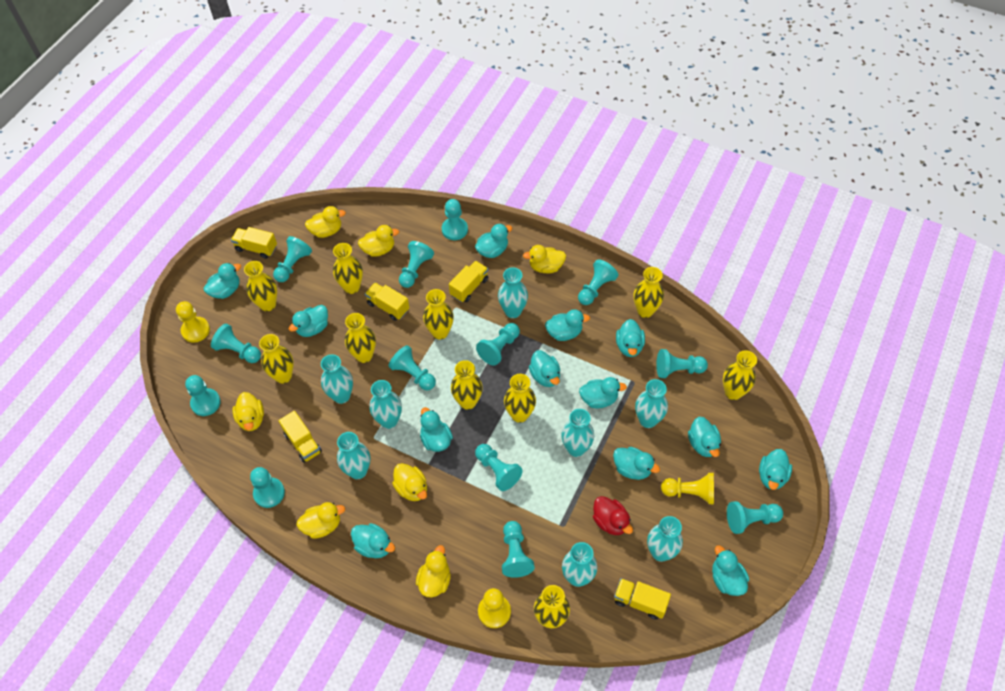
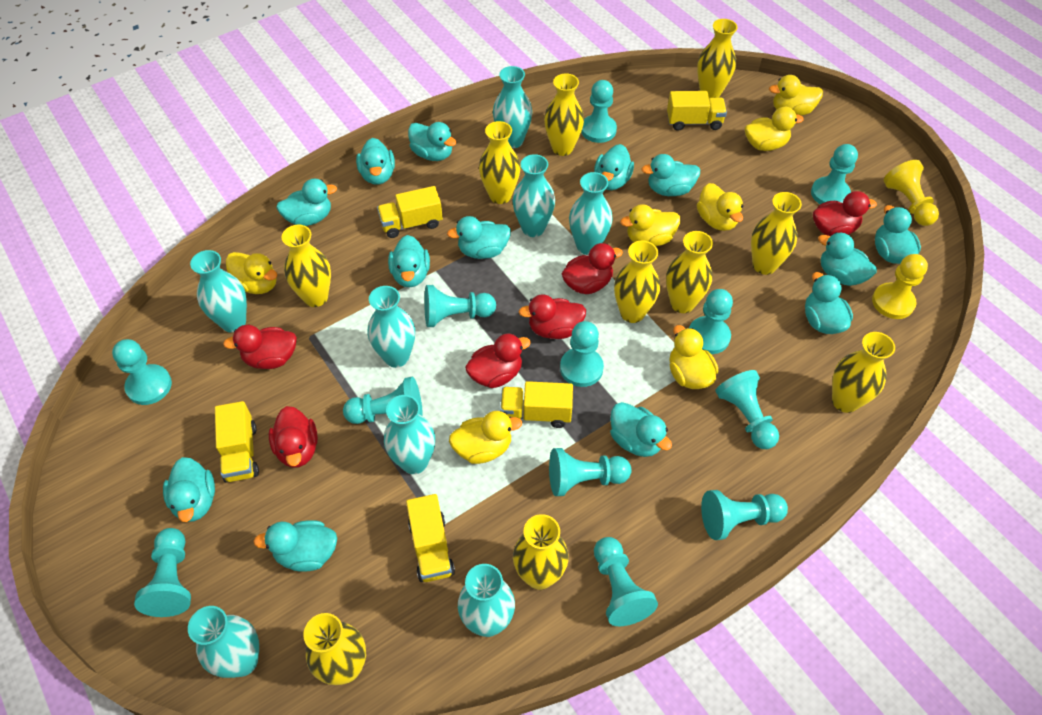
red duck: 1 -> 6
turquoise pawn: 13 -> 12
yellow pawn: 3 -> 2

